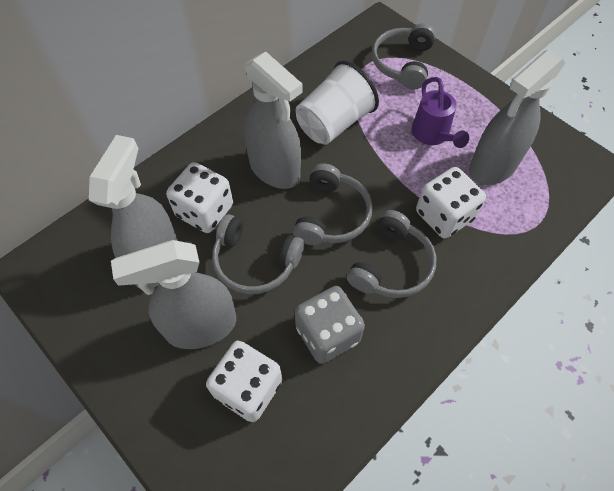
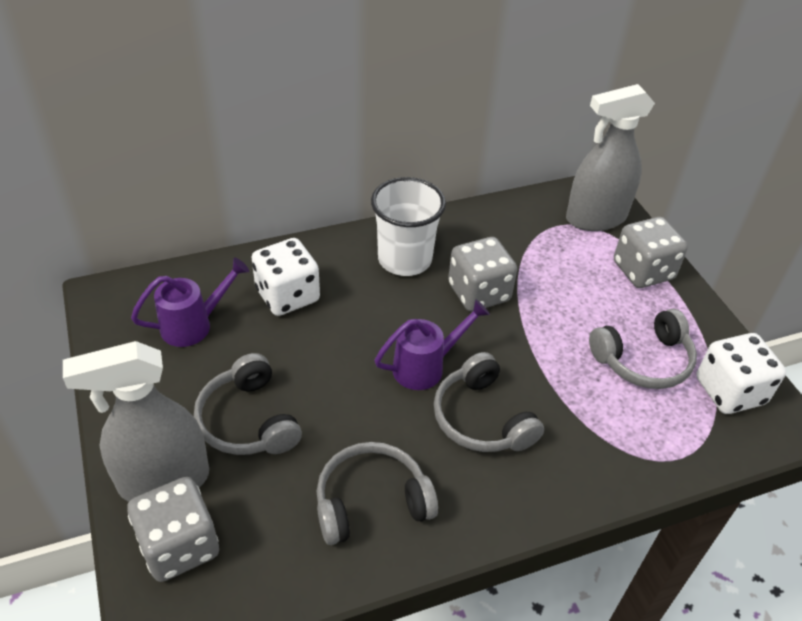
grey dice: 1 -> 3
grey spray bottle: 4 -> 2
purple watering can: 1 -> 2
white dice: 3 -> 2

